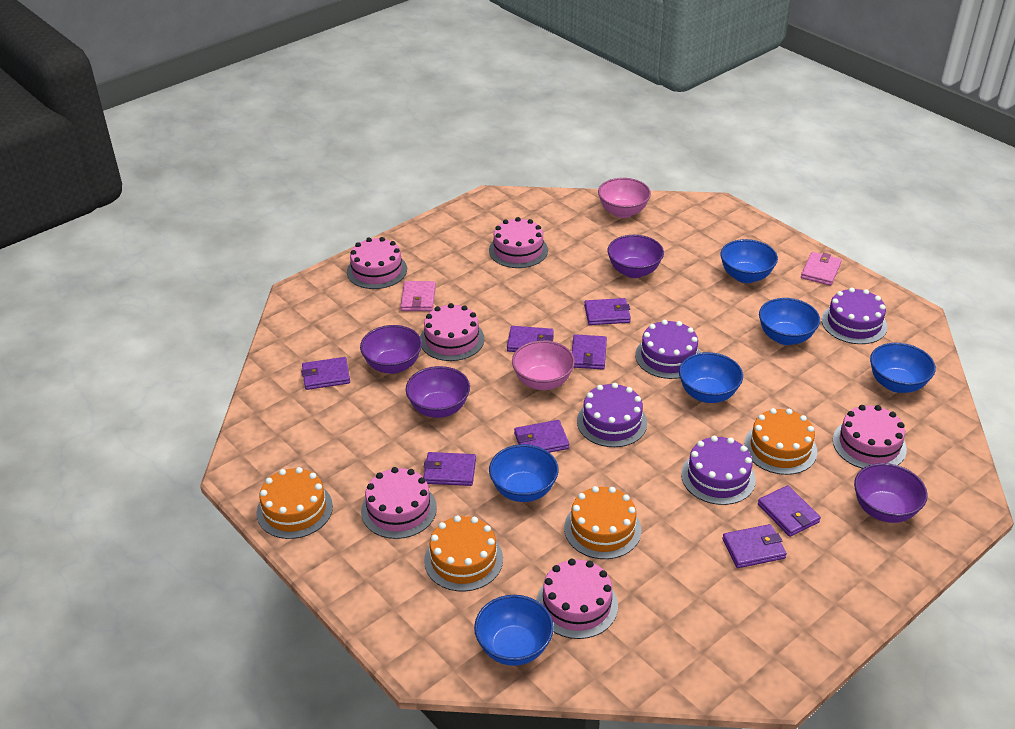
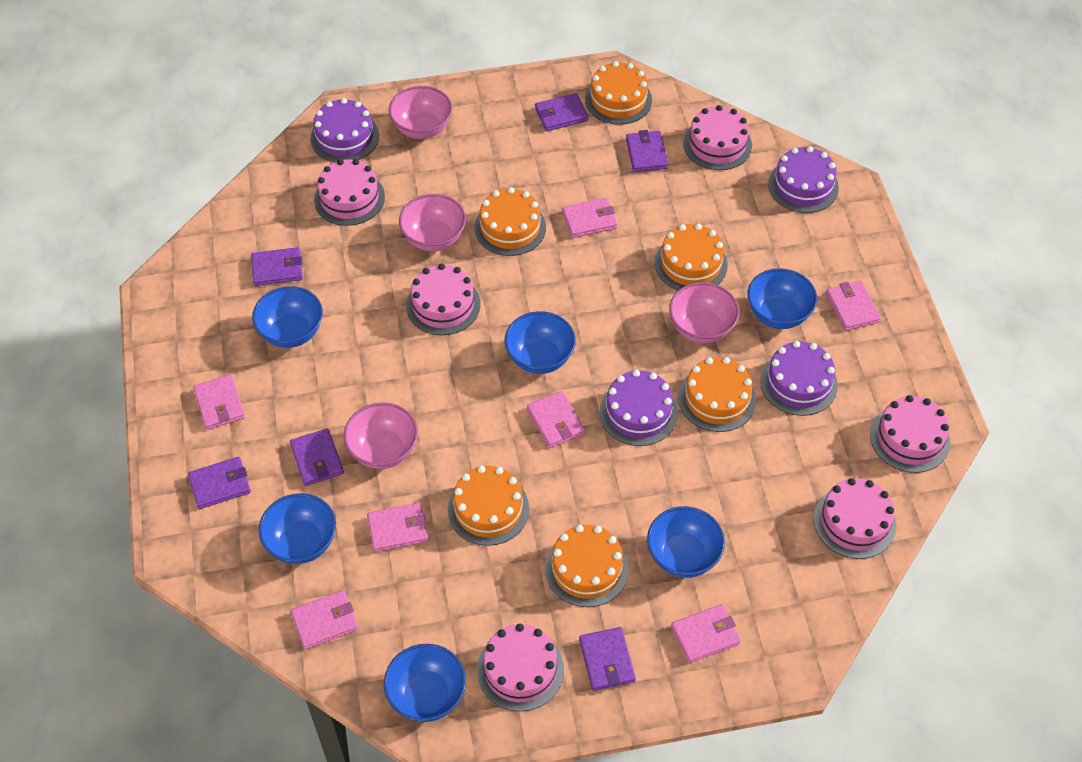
orange cake: 4 -> 6
pink bowl: 2 -> 4
pink wallet: 2 -> 7
purple bowl: 4 -> 0
purple wallet: 8 -> 6

